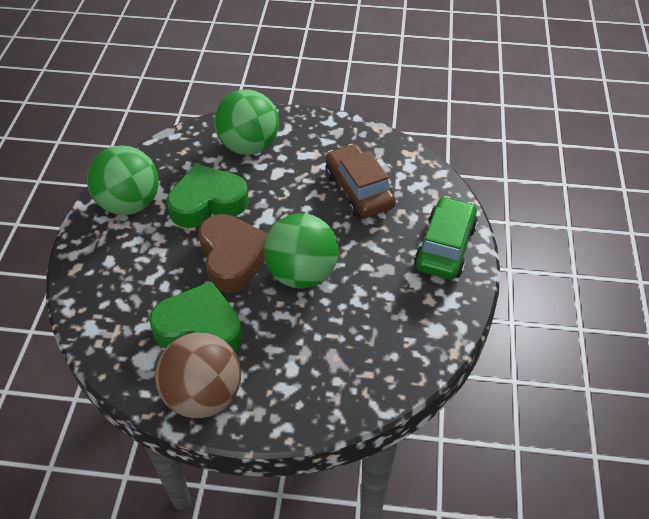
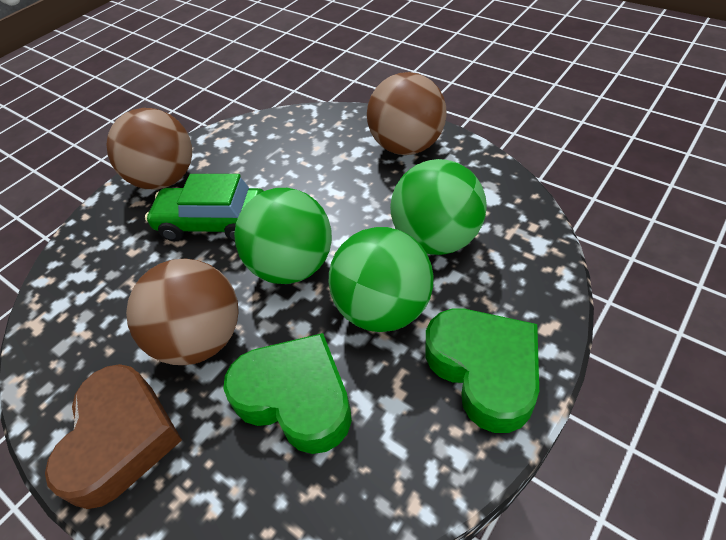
brown ball: 1 -> 3
brown car: 1 -> 0

